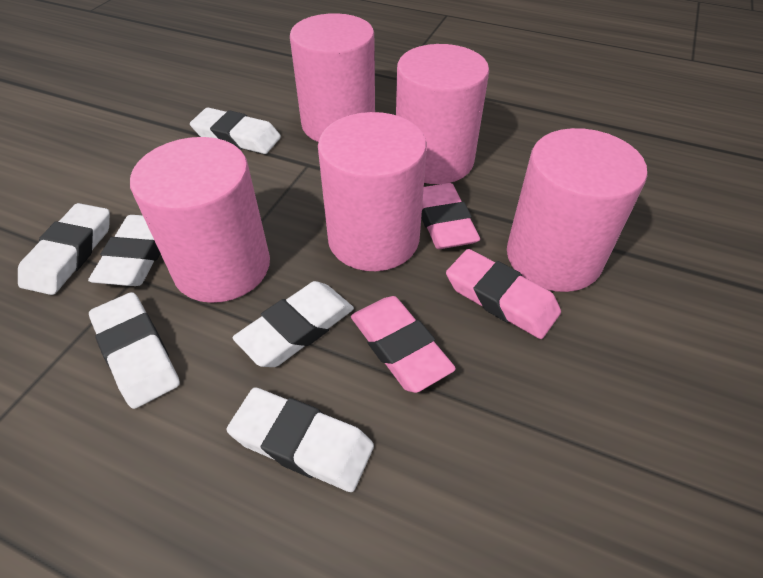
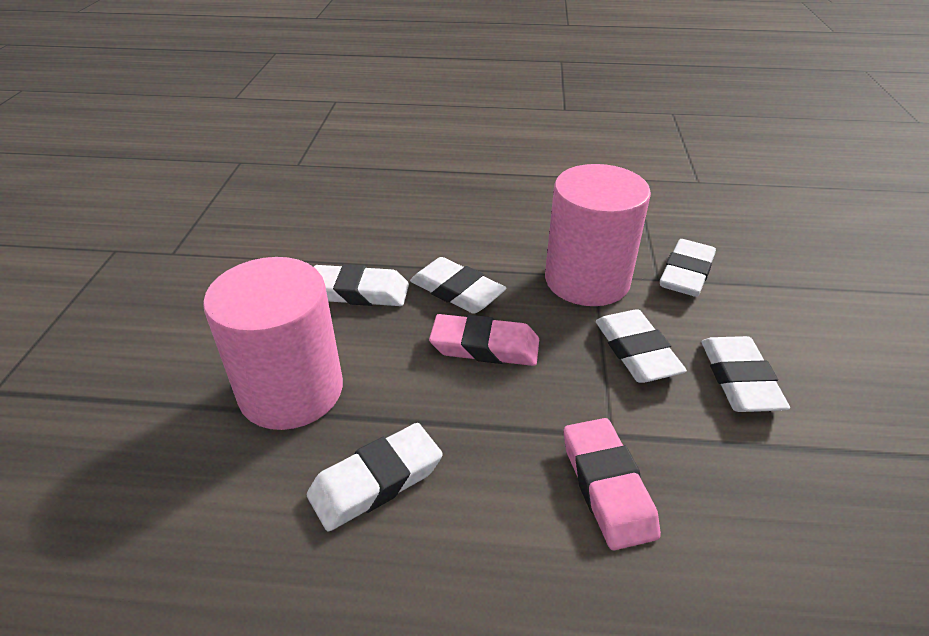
pink cylinder: 5 -> 2
pink eraser: 3 -> 2

